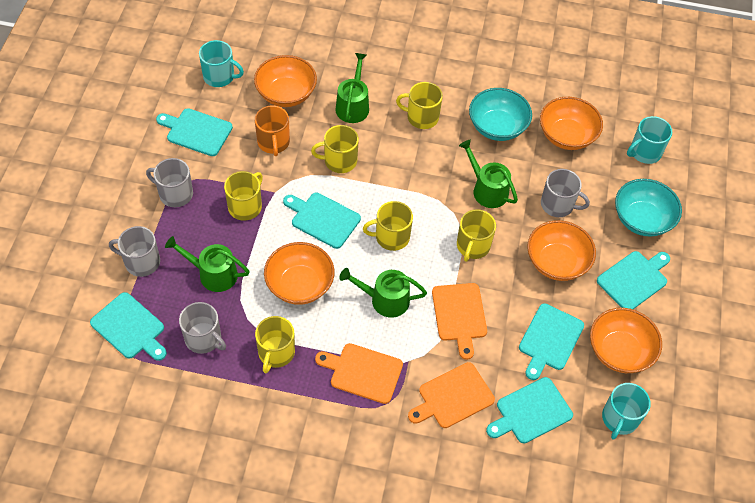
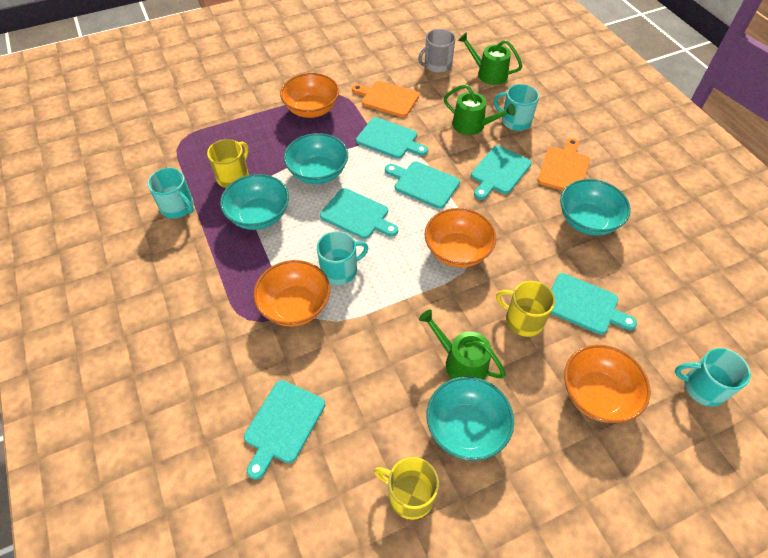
green watering can: 4 -> 3
grey mug: 4 -> 1
orange bowl: 5 -> 4
orange cutting board: 3 -> 2
orange mug: 1 -> 0
turquoise bowl: 2 -> 4
turquoise mug: 3 -> 4
yellow mug: 6 -> 3

